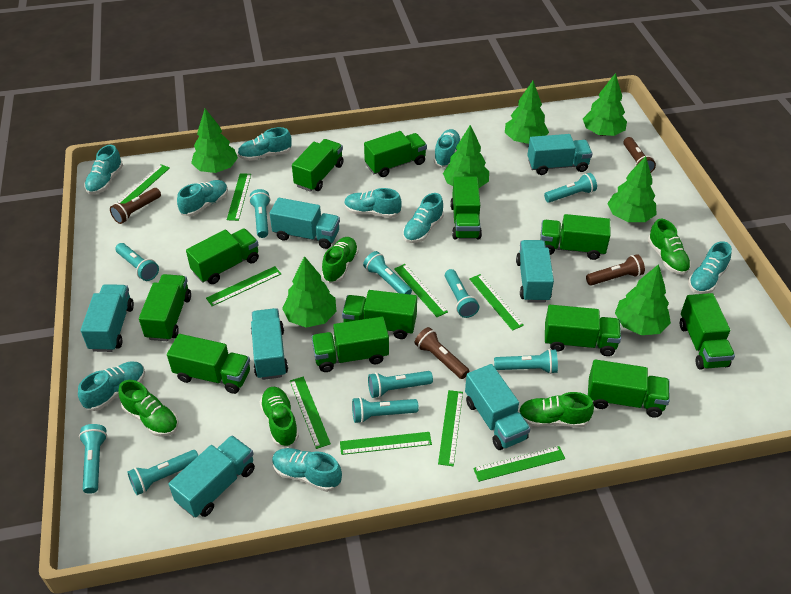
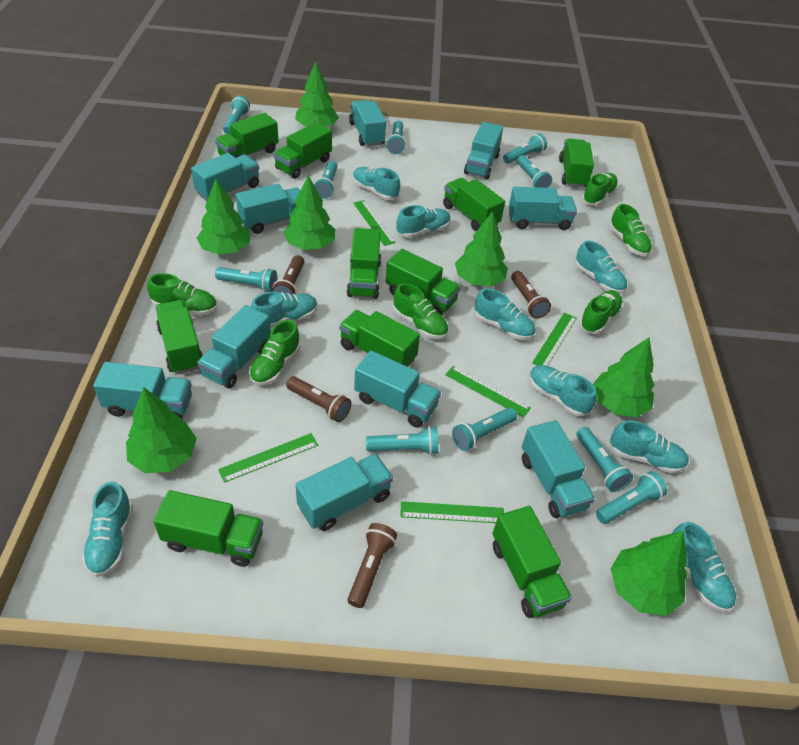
green ruler: 9 -> 5
green shoe: 5 -> 6
green truck: 12 -> 10
turquoise truck: 7 -> 10

